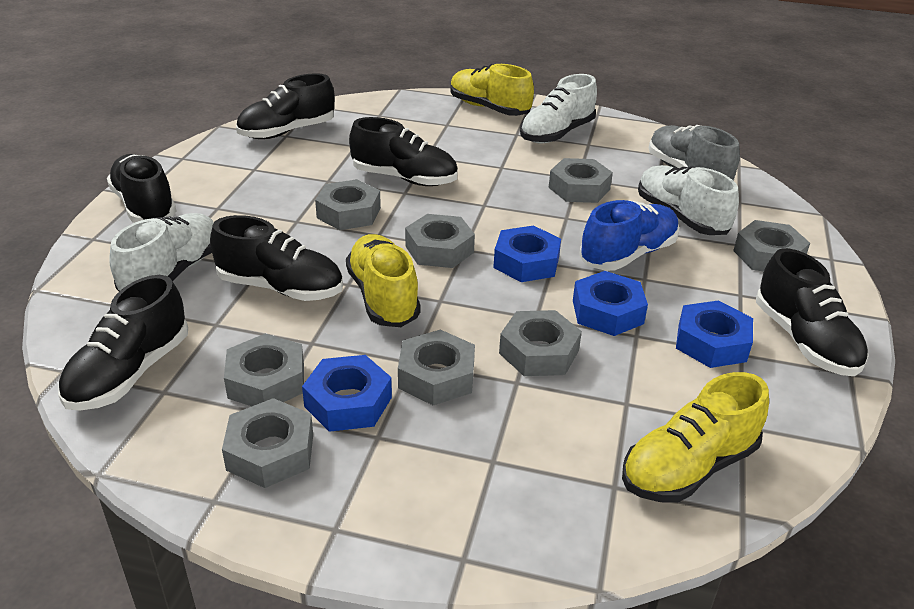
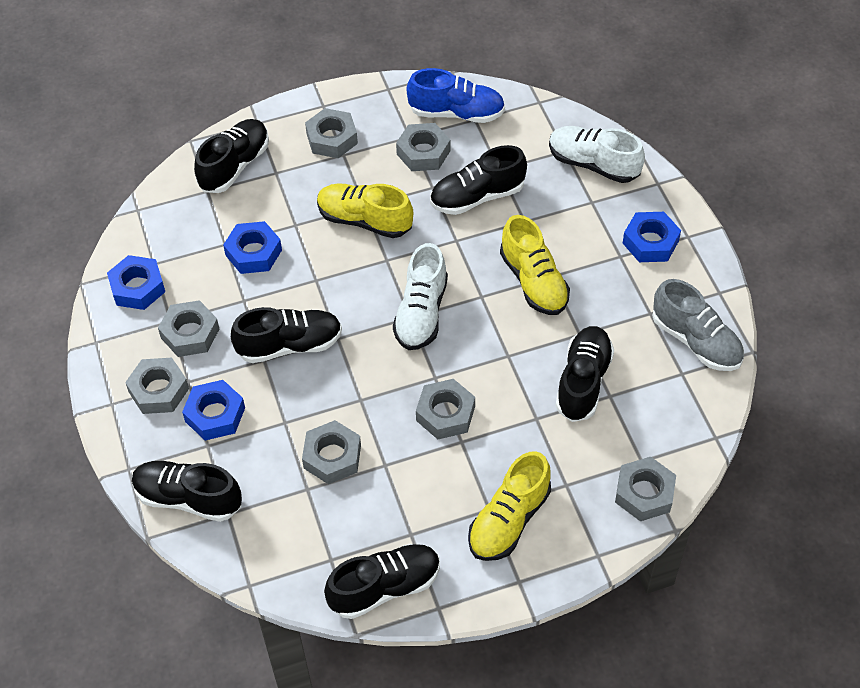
grey nut: 8 -> 7
white shoe: 3 -> 2

